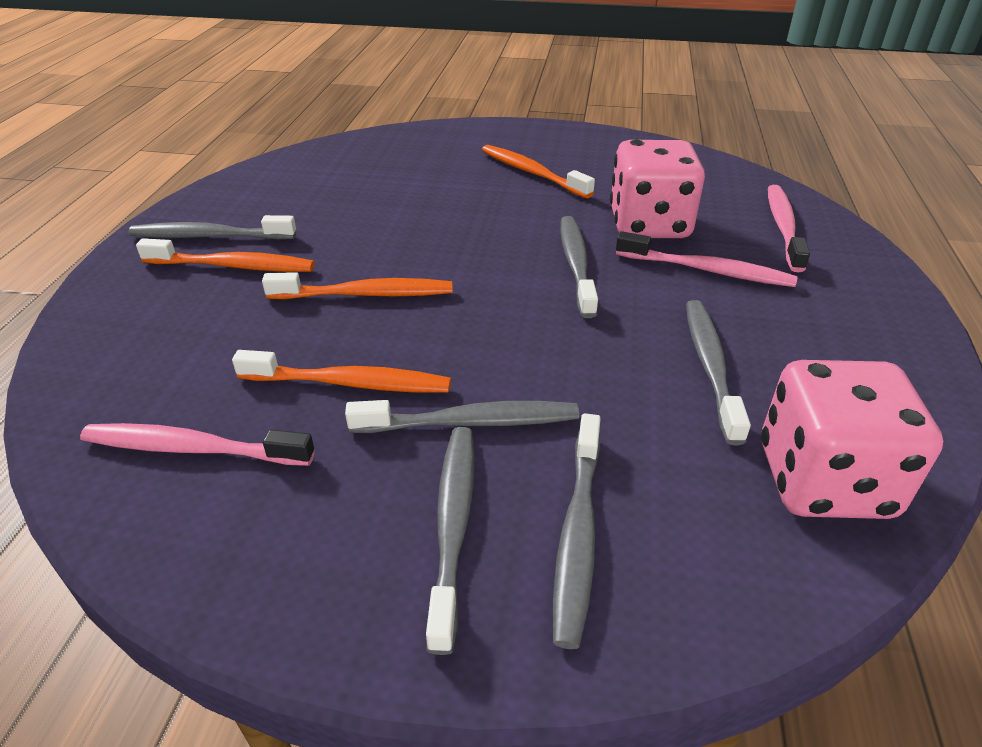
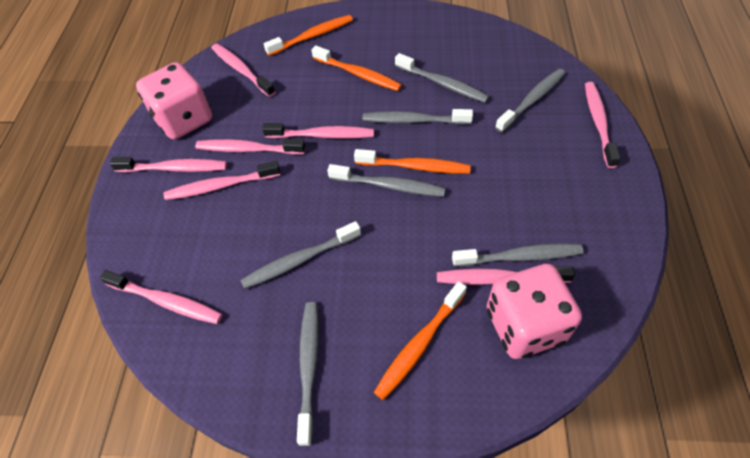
grey toothbrush: 6 -> 7
pink toothbrush: 3 -> 8

